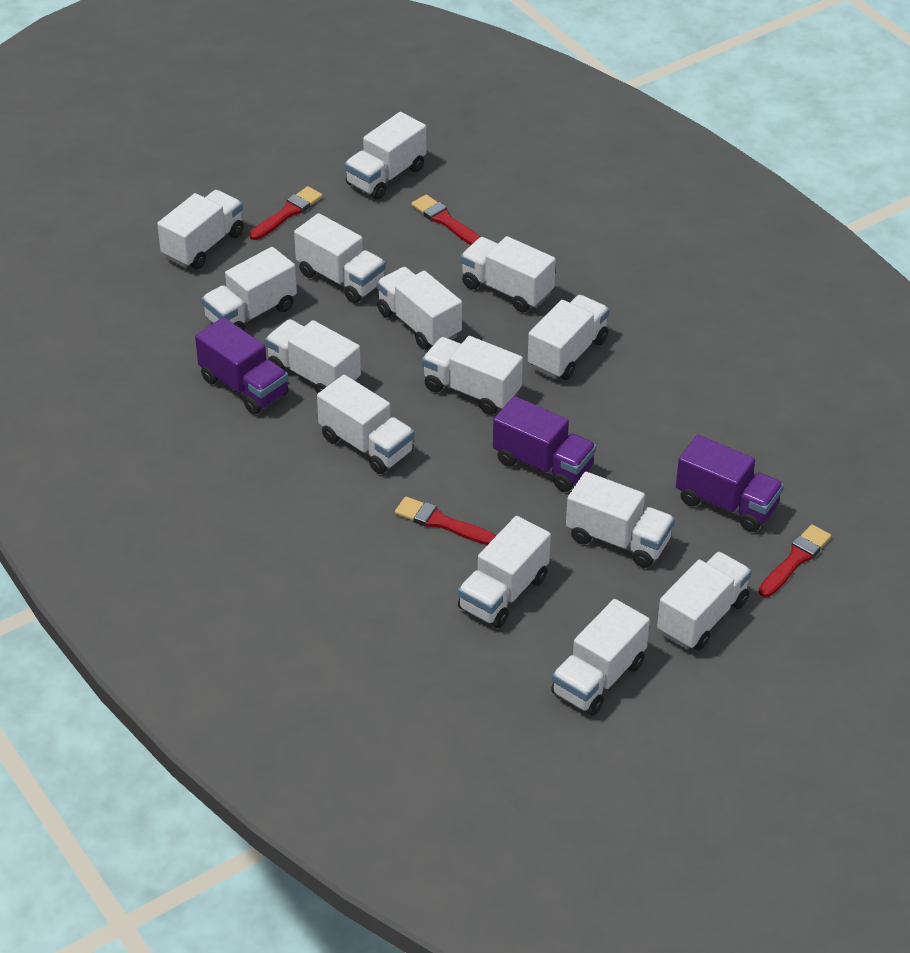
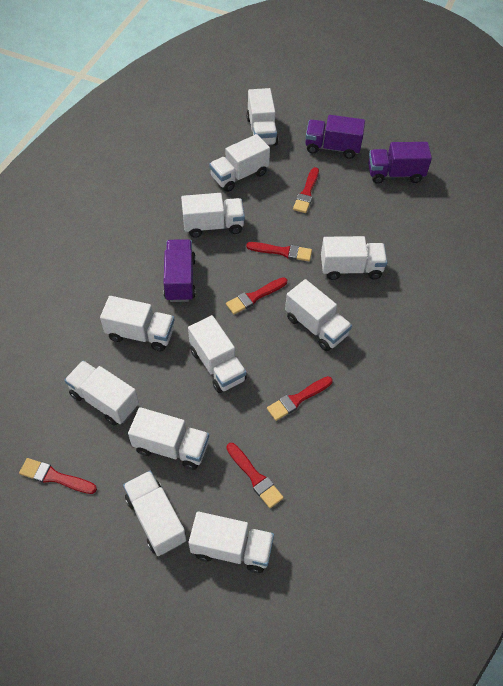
red brush: 4 -> 6
white truck: 14 -> 11

